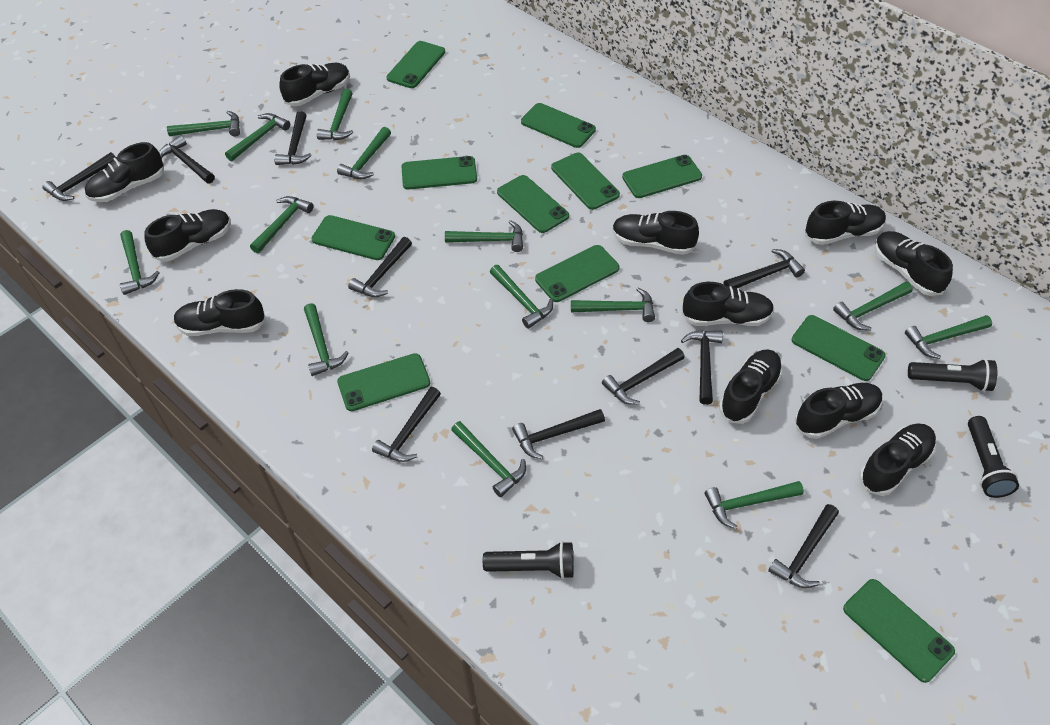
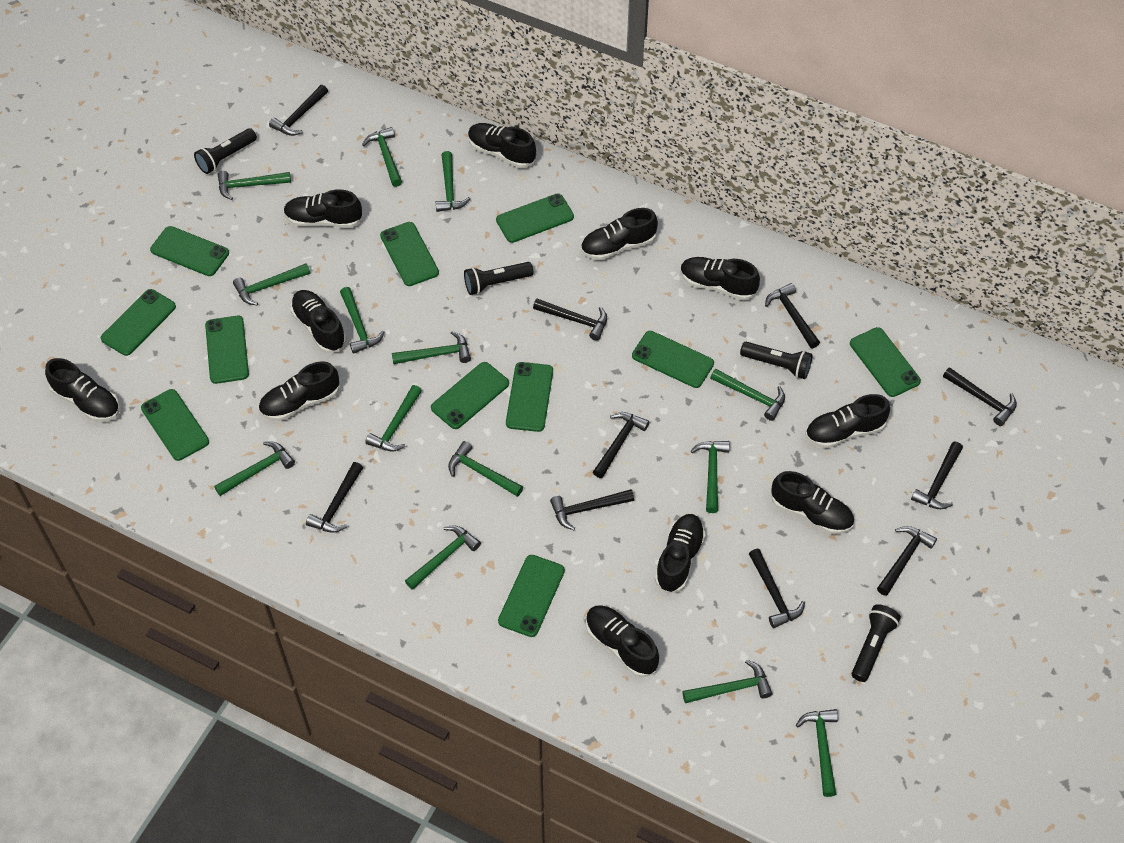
black flashlight: 3 -> 4

